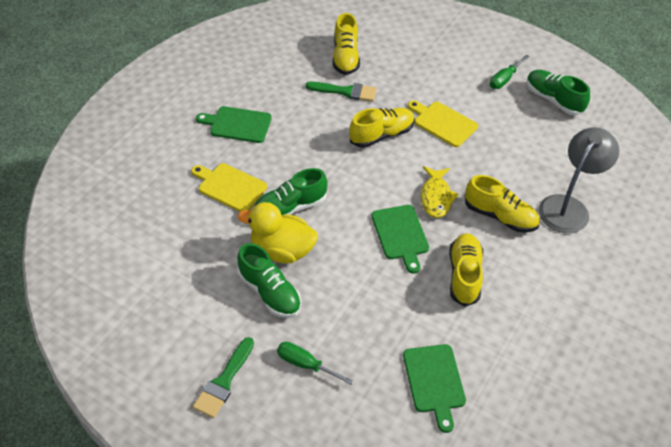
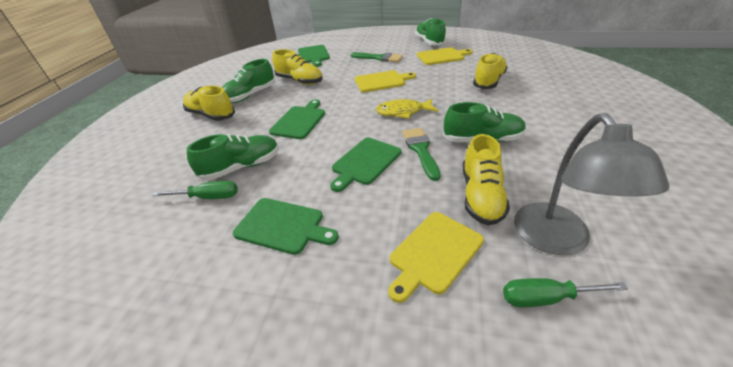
green cutting board: 3 -> 4
green shoe: 3 -> 4
yellow cutting board: 2 -> 3
yellow duck: 1 -> 0

